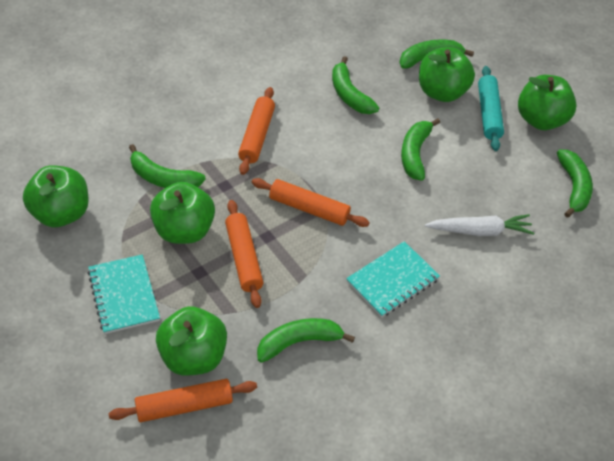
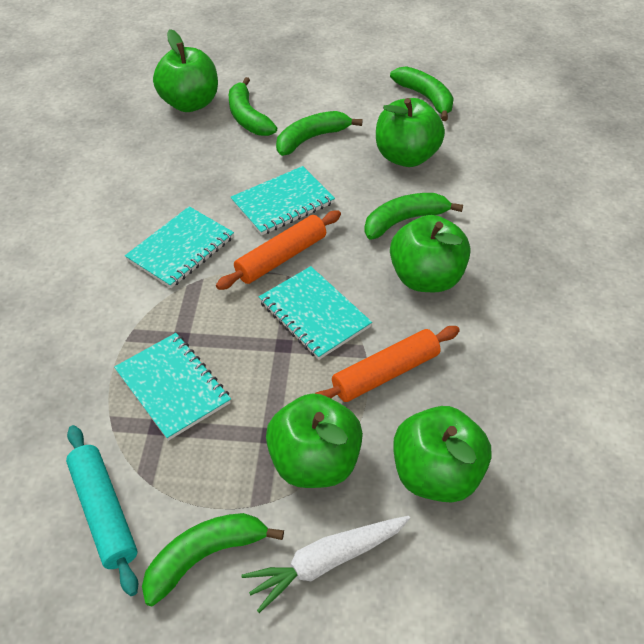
green banana: 6 -> 5
orange rolling pin: 4 -> 2
turquoise notebook: 2 -> 4

